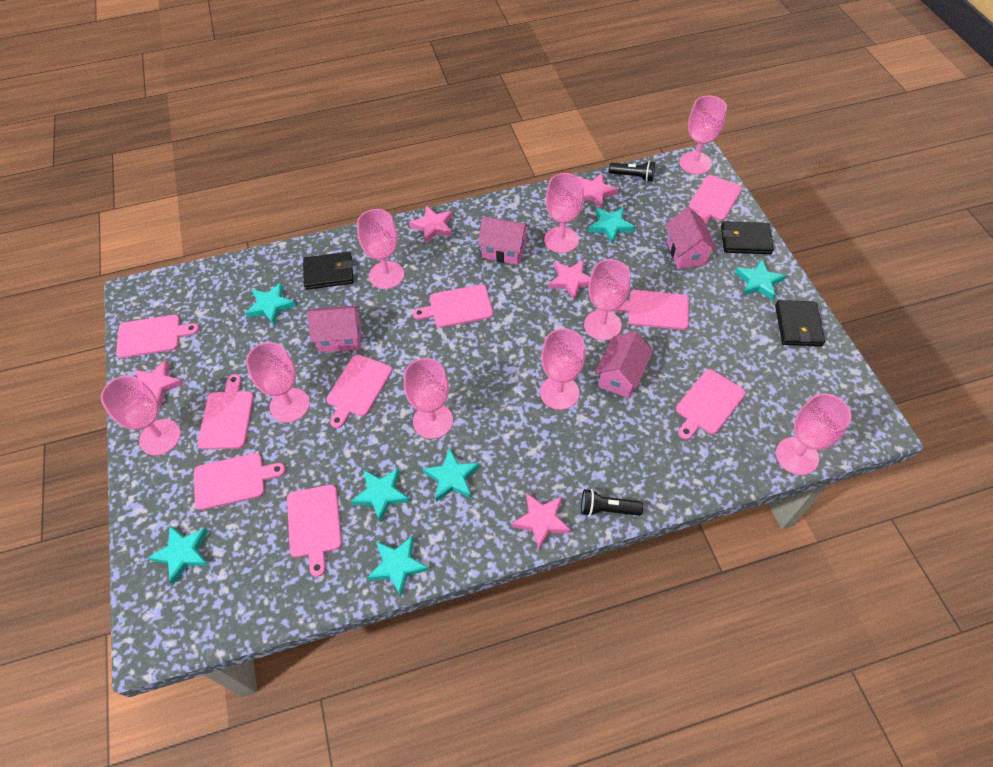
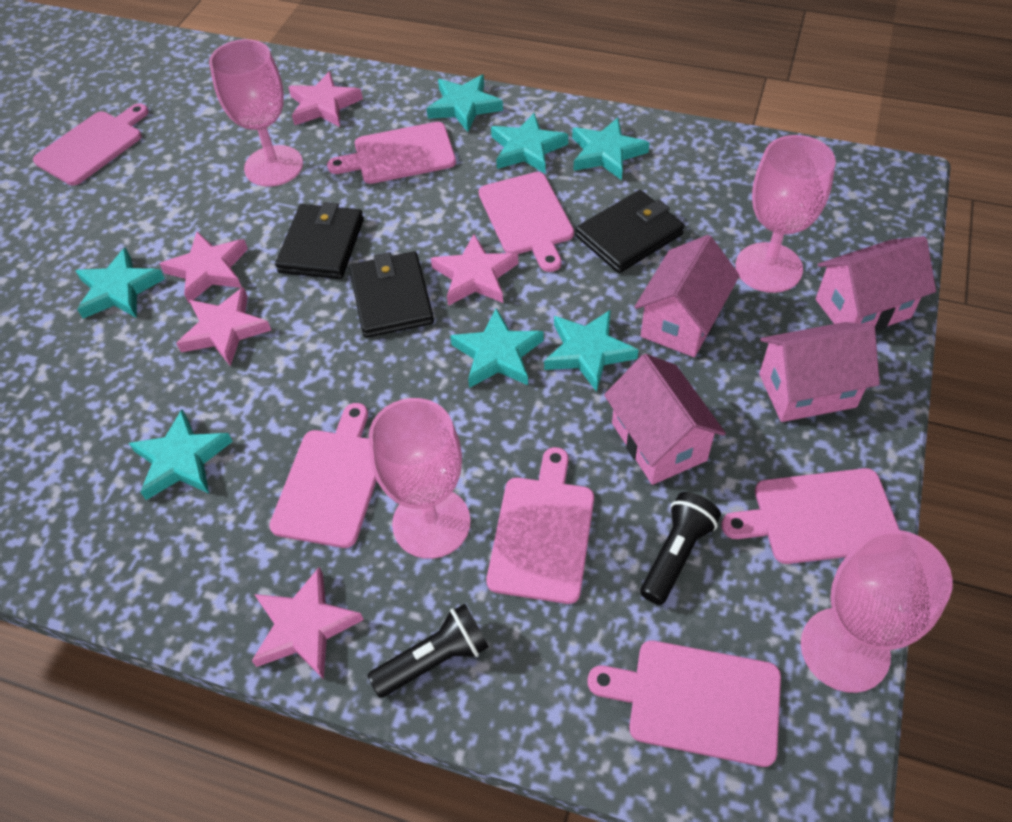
pink cutting board: 9 -> 7
pink goblet: 9 -> 4

